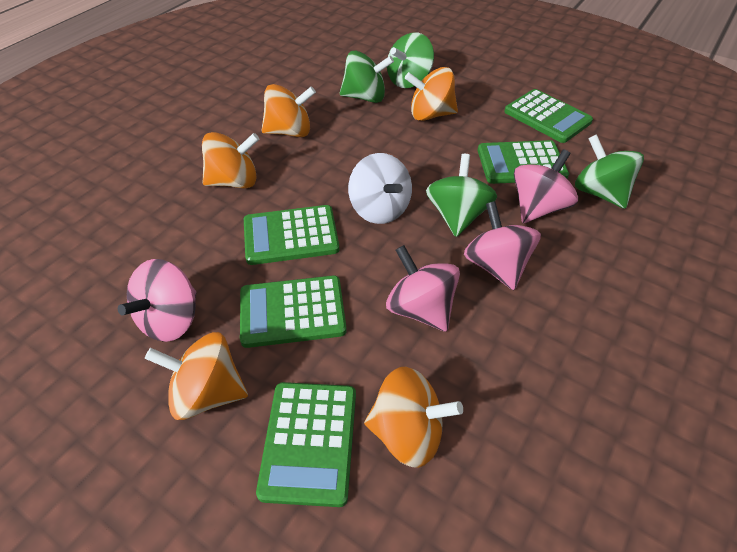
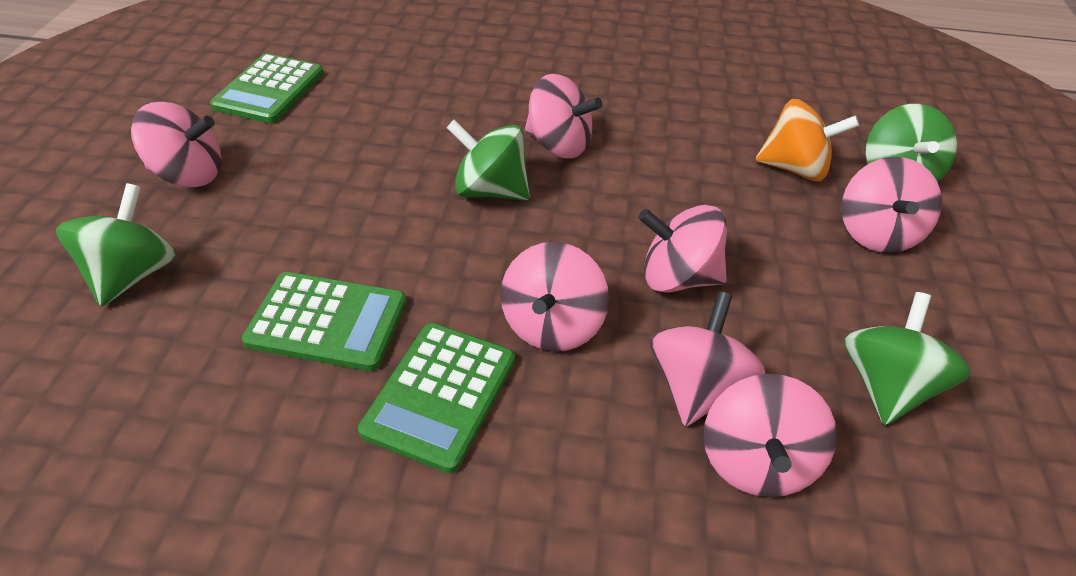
green calculator: 5 -> 3
orange spinning top: 5 -> 1
pink spinning top: 4 -> 7
white spinning top: 1 -> 0

